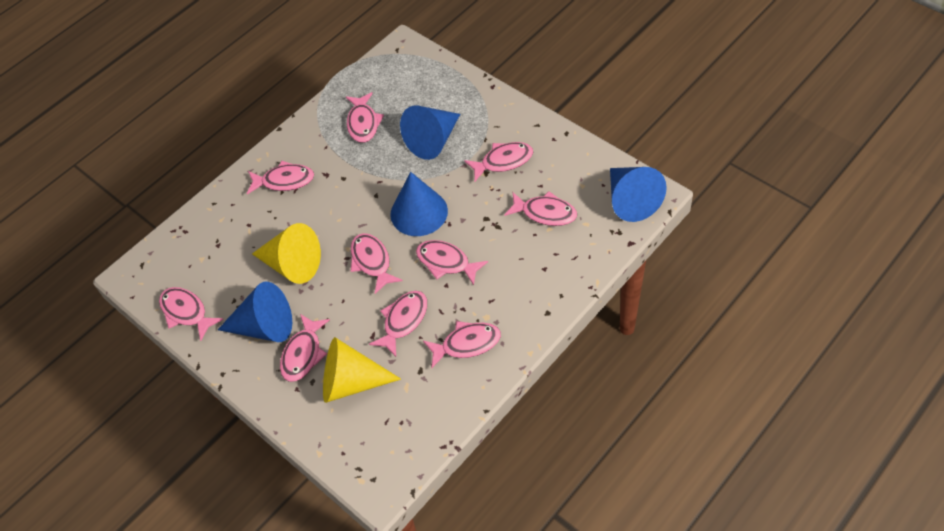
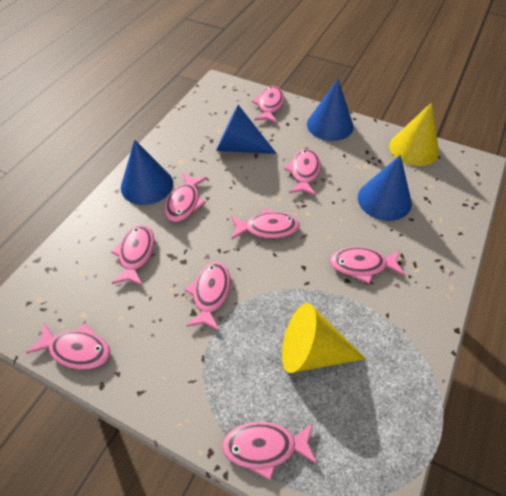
pink fish: 10 -> 9

